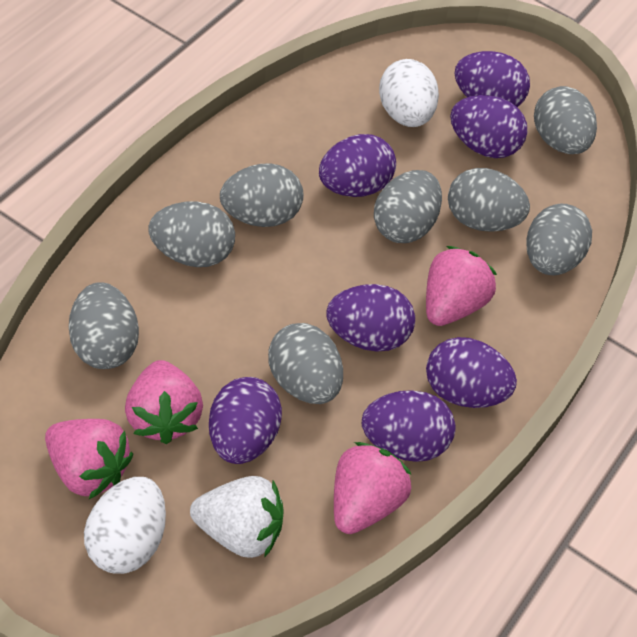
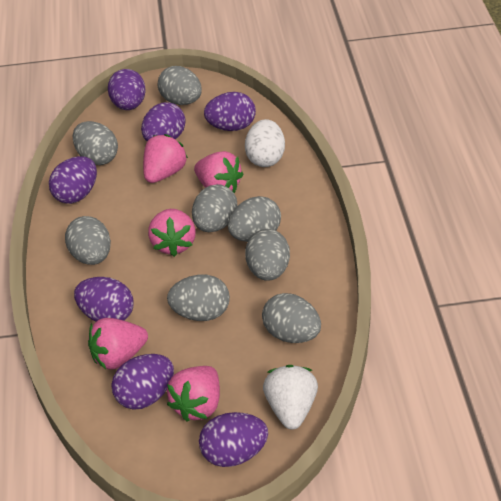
pink strawberry: 4 -> 5
white egg: 2 -> 1

